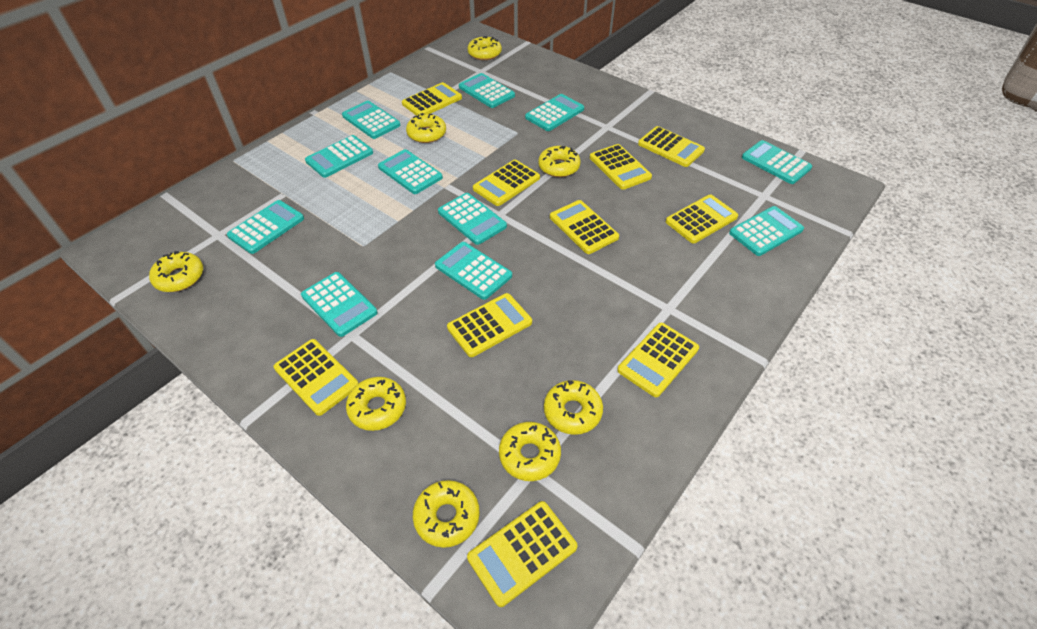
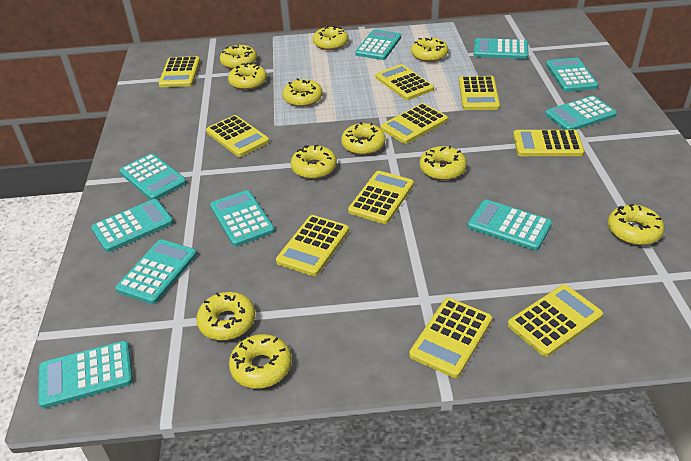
turquoise calculator: 11 -> 10
yellow donut: 8 -> 11

